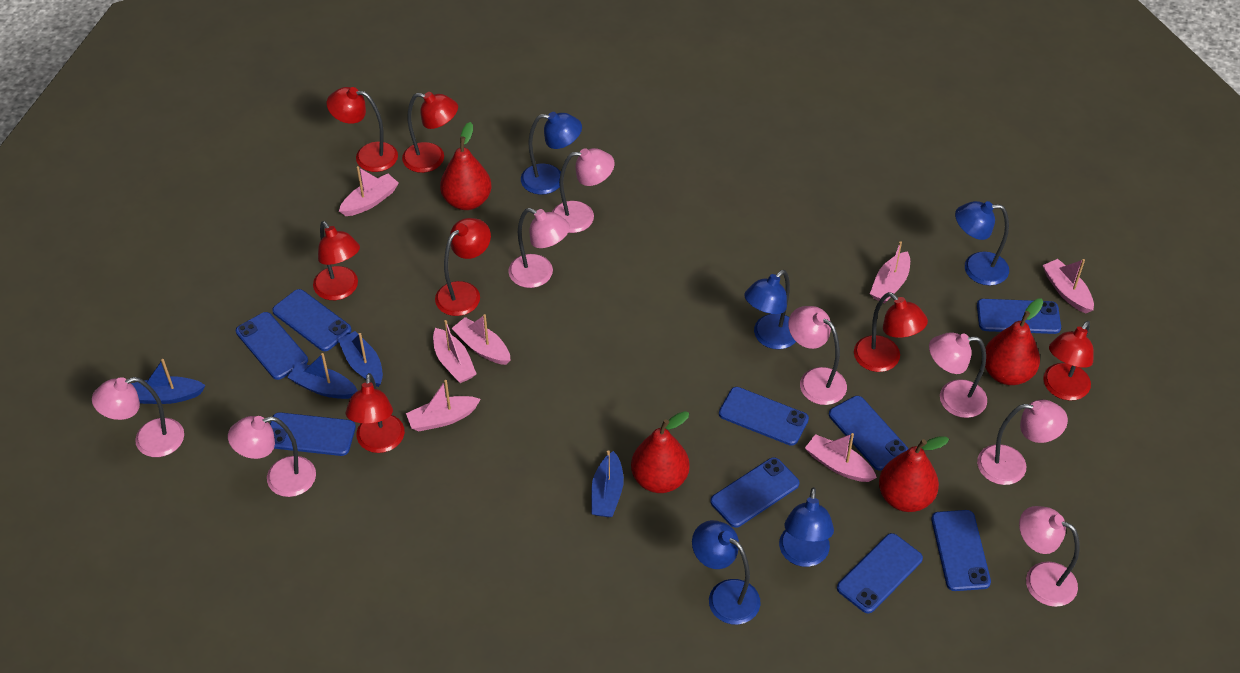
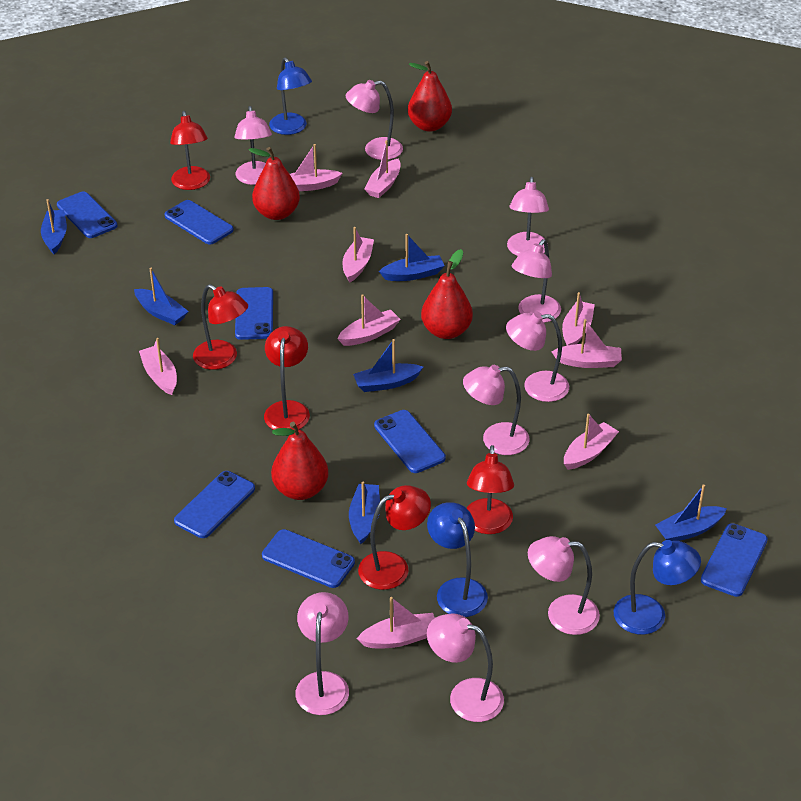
blue boat: 4 -> 6
blue lamp: 5 -> 3
blue phone: 9 -> 7
pink boat: 7 -> 9
pink lamp: 8 -> 9
red lamp: 7 -> 5

